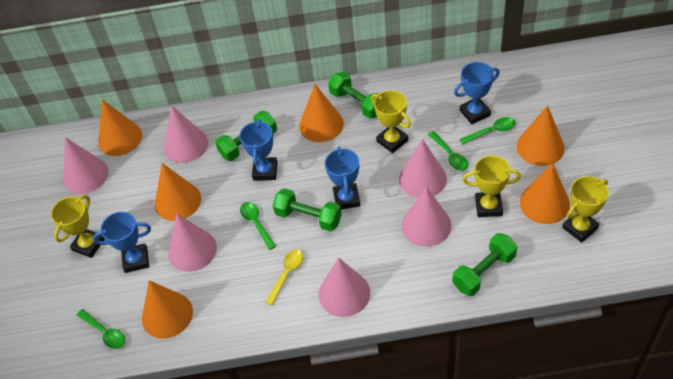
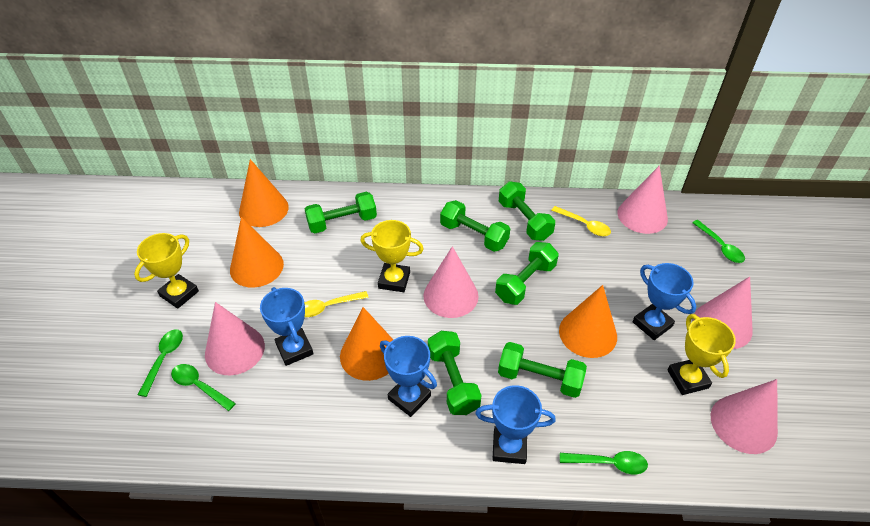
green dumbbell: 4 -> 6
orange cone: 6 -> 4
pink cone: 6 -> 5
yellow spoon: 1 -> 2
yellow trophy: 4 -> 3

